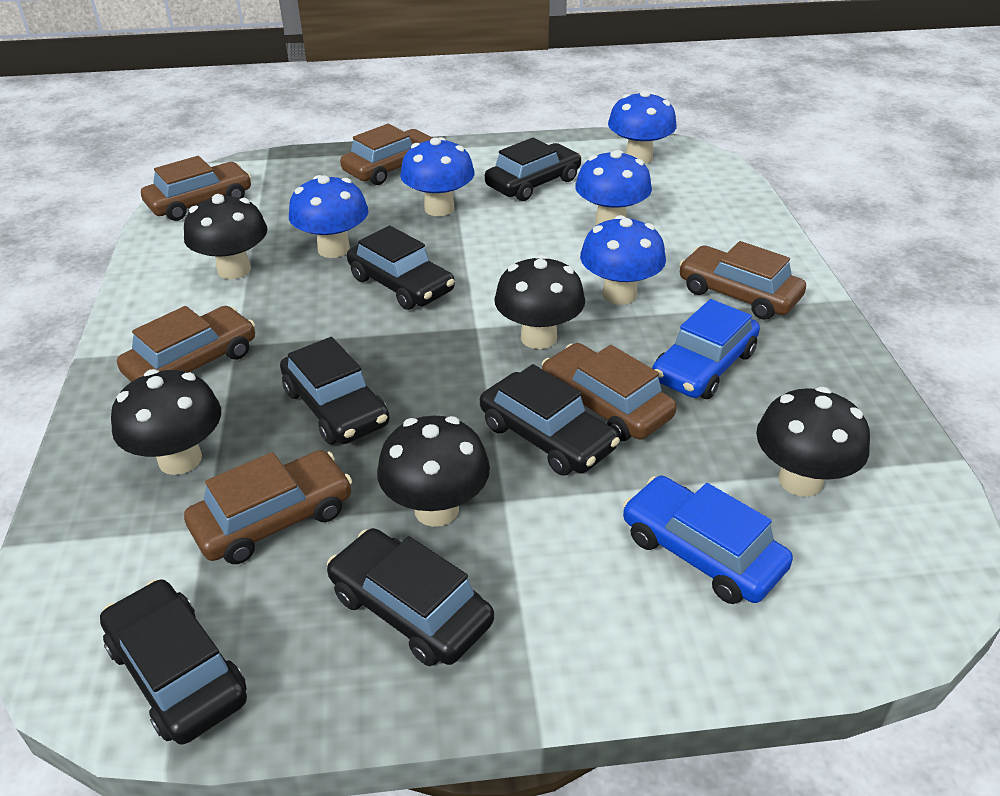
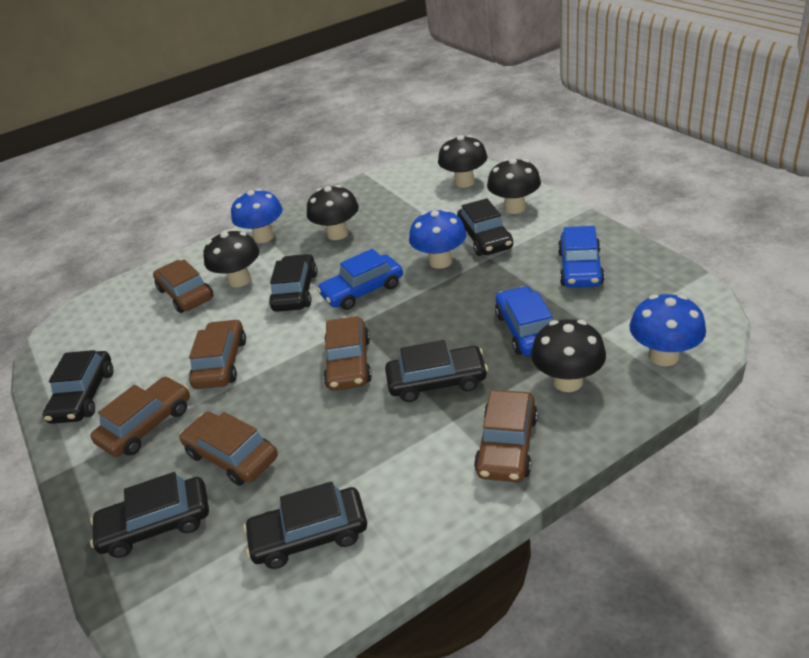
blue car: 2 -> 3
blue mushroom: 5 -> 3

